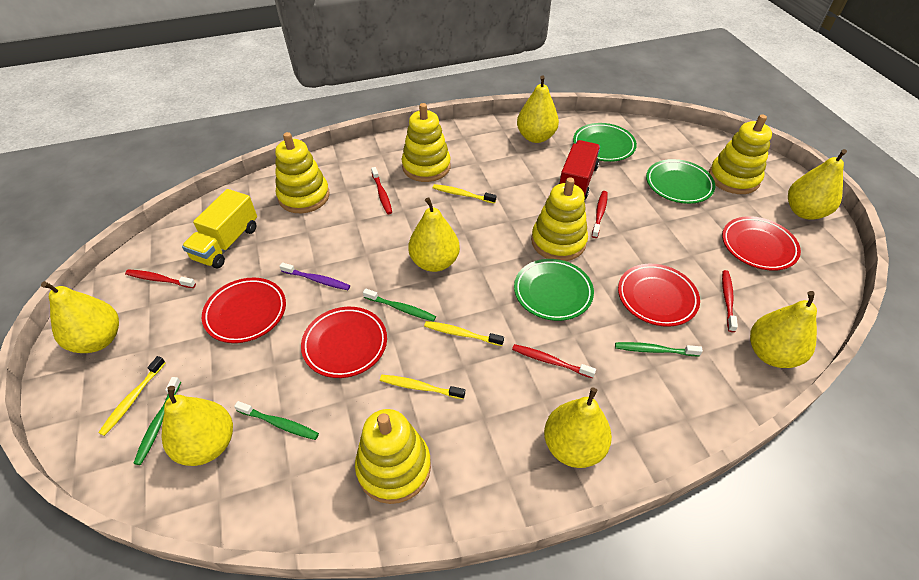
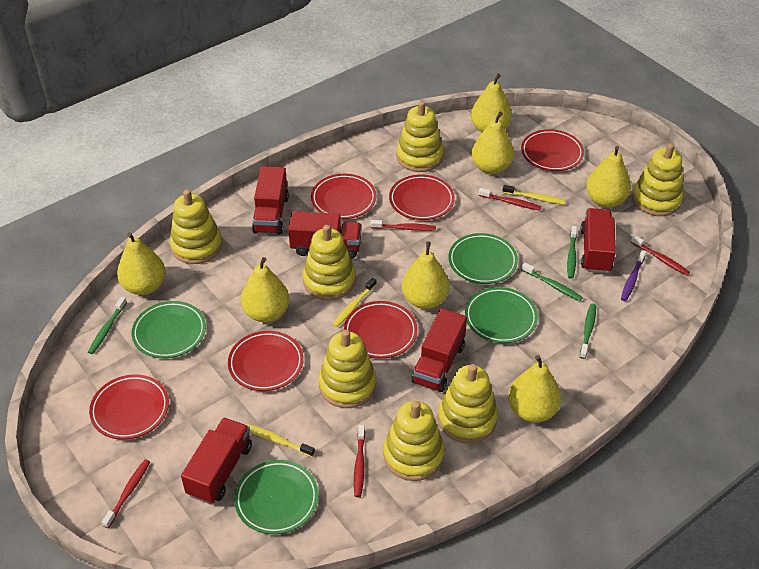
green plate: 3 -> 4
red plate: 4 -> 6
red truck: 1 -> 5
yellow stacking toy: 5 -> 7
yellow toothbrush: 4 -> 3
yellow truck: 1 -> 0

